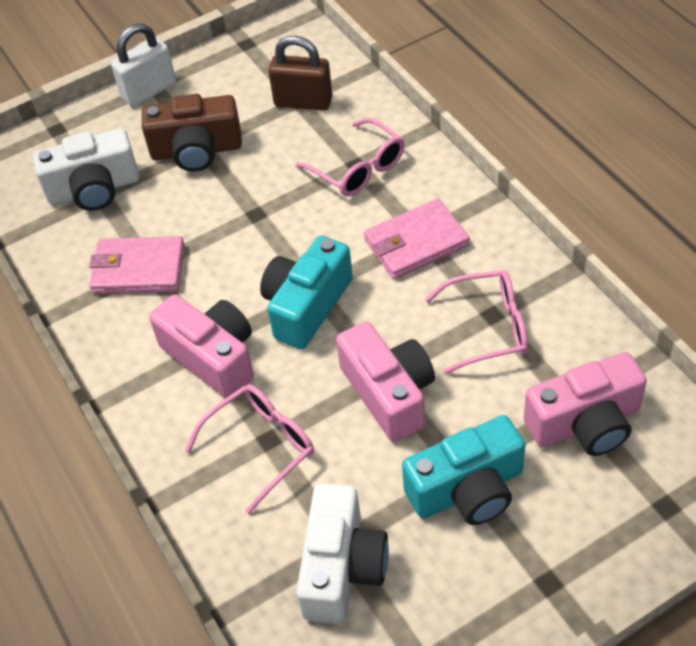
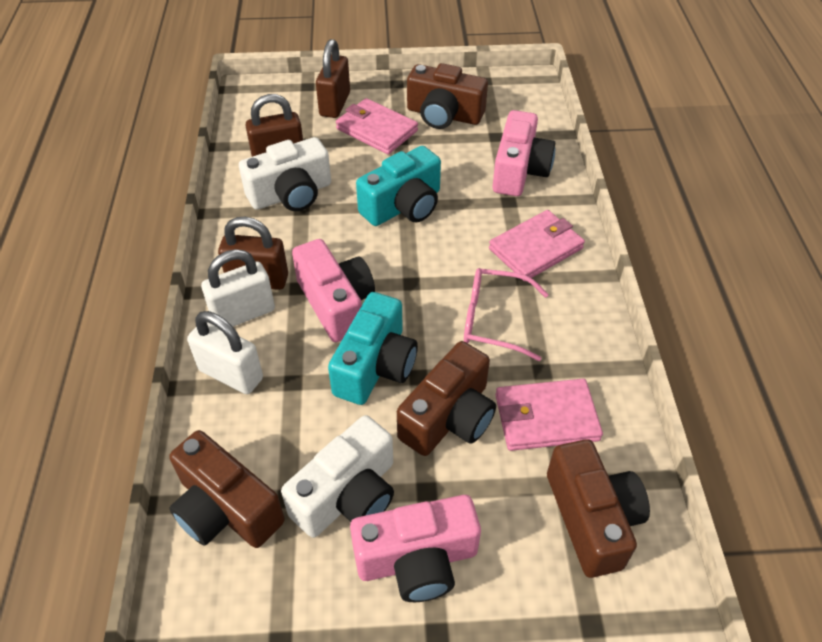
brown camera: 1 -> 4
brown padlock: 1 -> 3
pink glasses: 3 -> 1
pink wallet: 2 -> 3
white padlock: 1 -> 2

